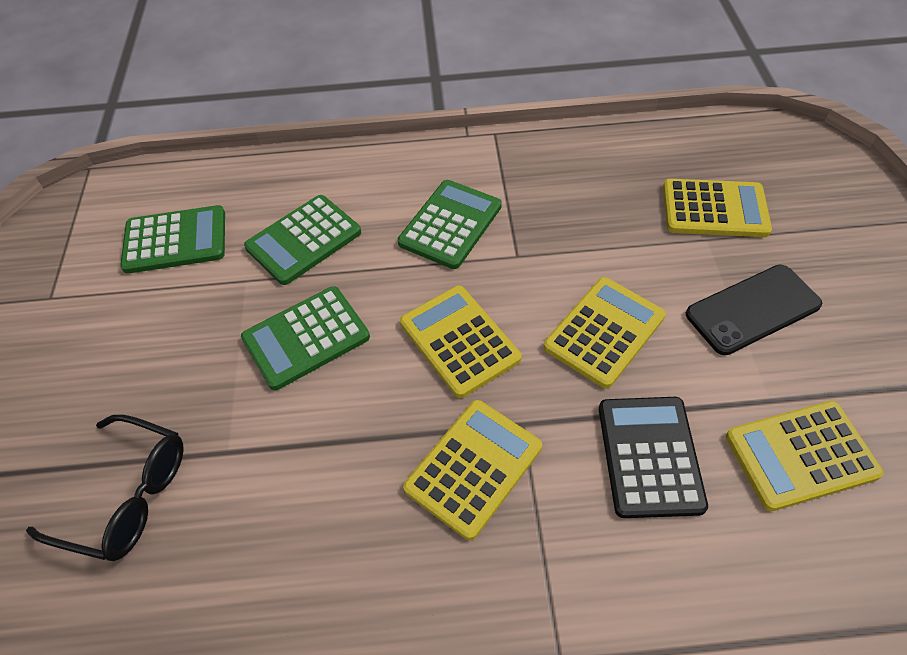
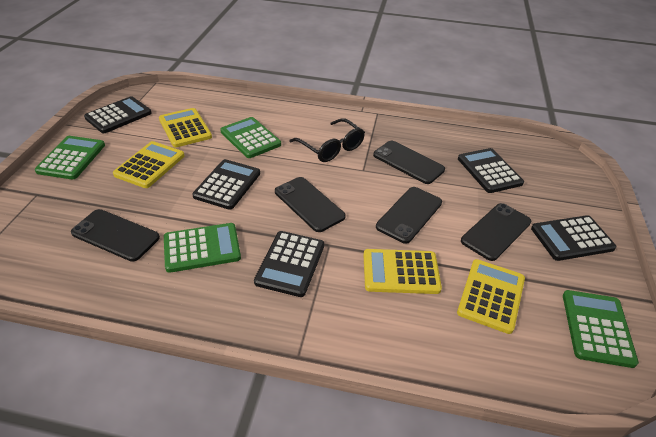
black calculator: 1 -> 5
black phone: 1 -> 5
yellow calculator: 5 -> 4

